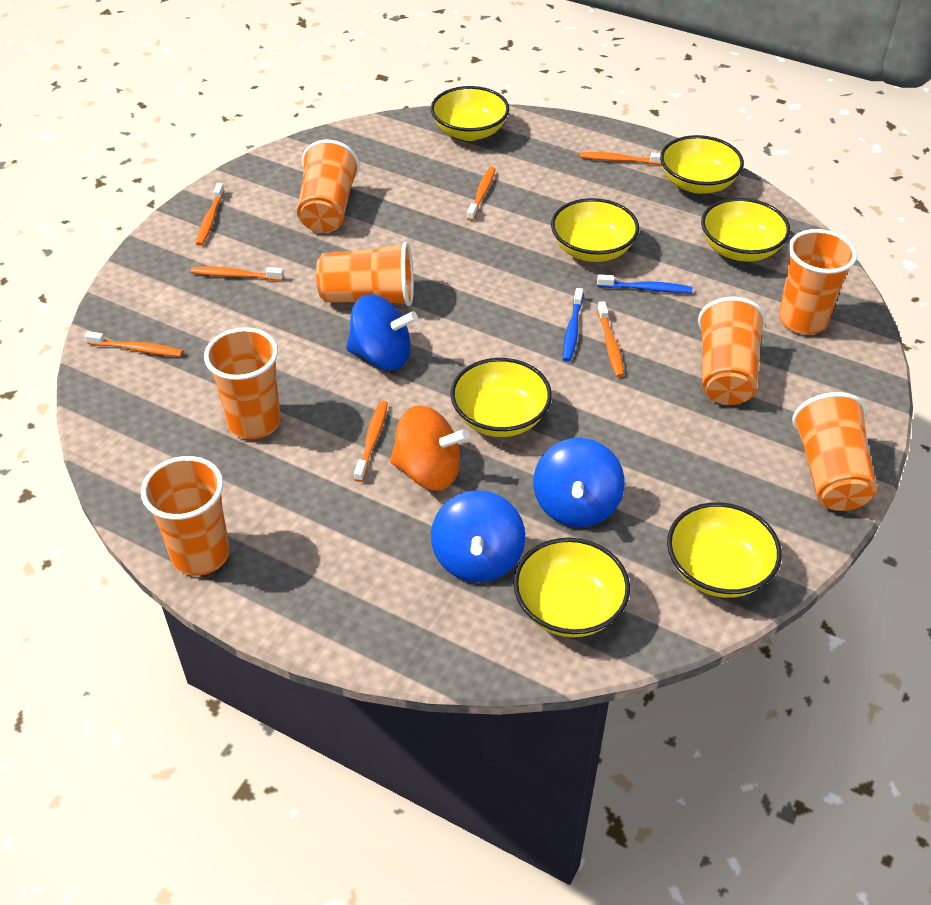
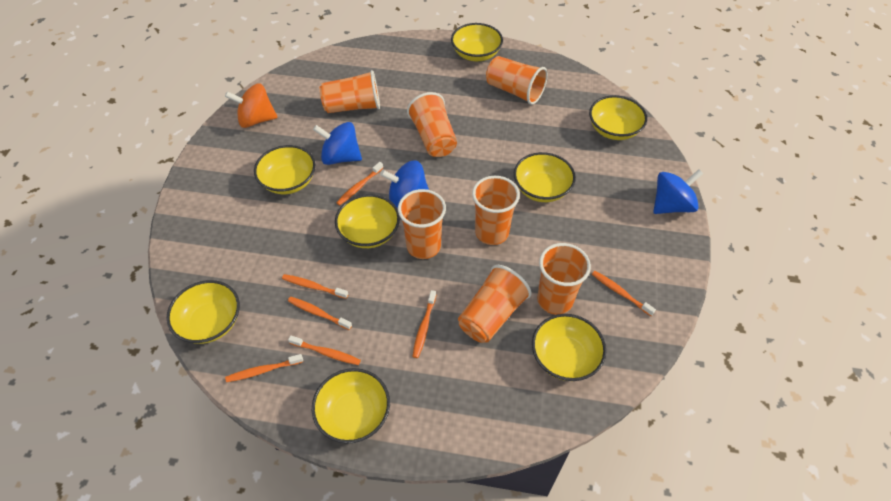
blue toothbrush: 2 -> 0
yellow bowl: 7 -> 8

